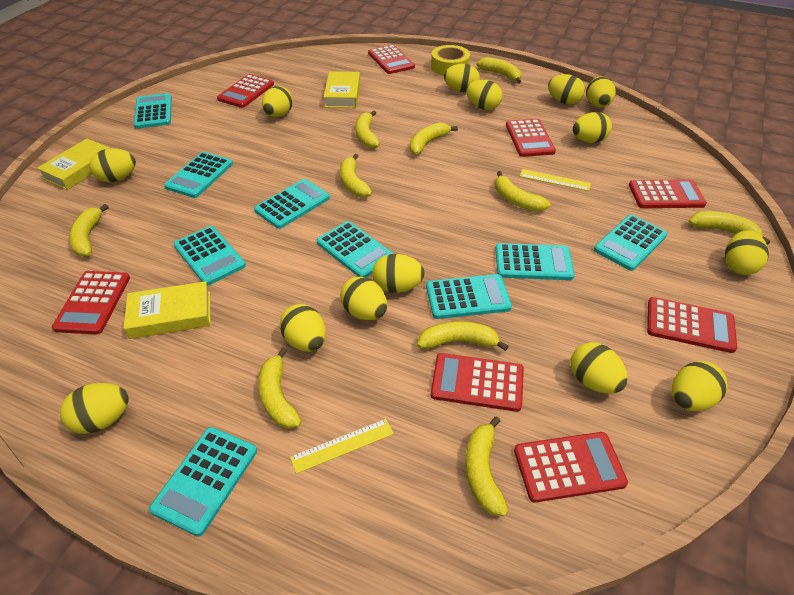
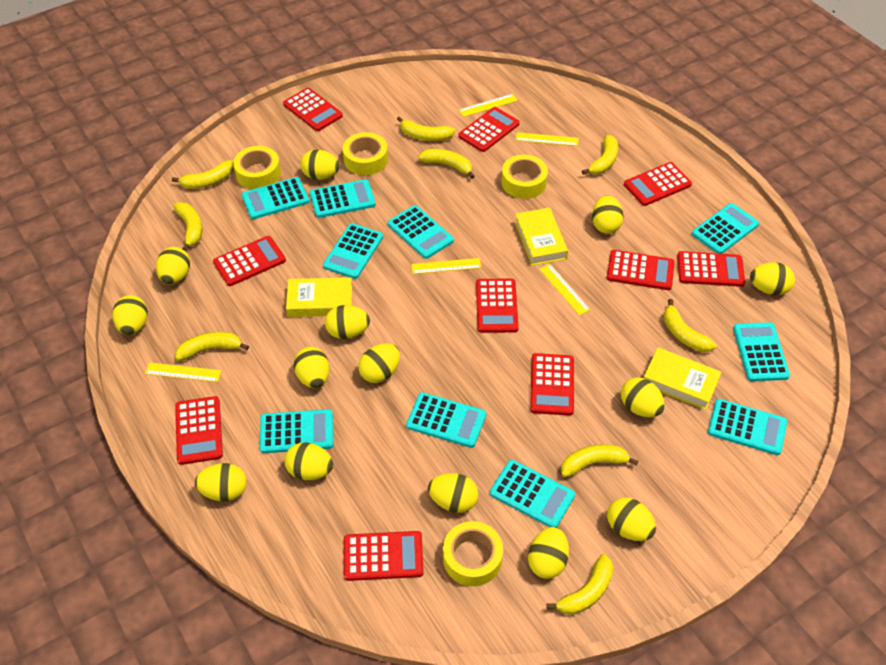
red calculator: 8 -> 10
turquoise calculator: 9 -> 10
yellow banana: 10 -> 9
yellow ruler: 2 -> 5
yellow tape: 1 -> 4

